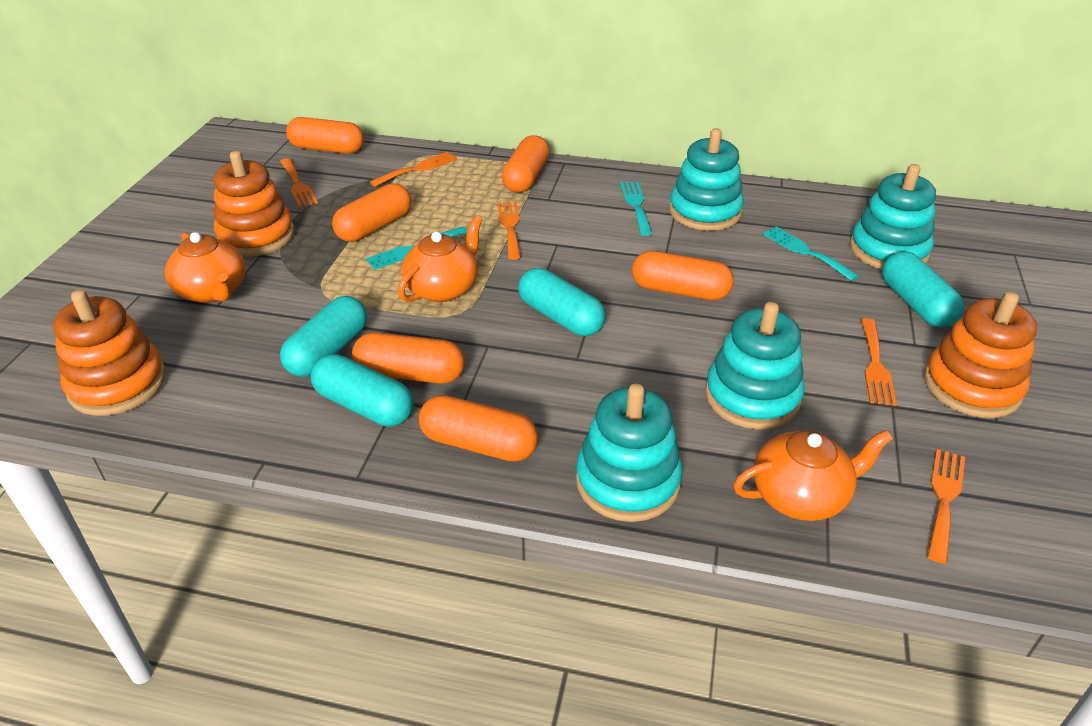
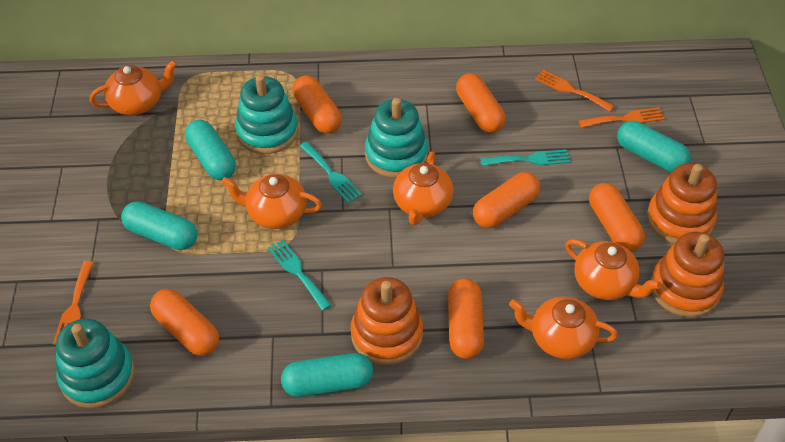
orange fork: 5 -> 3
orange teapot: 3 -> 5
turquoise stacking toy: 4 -> 3

